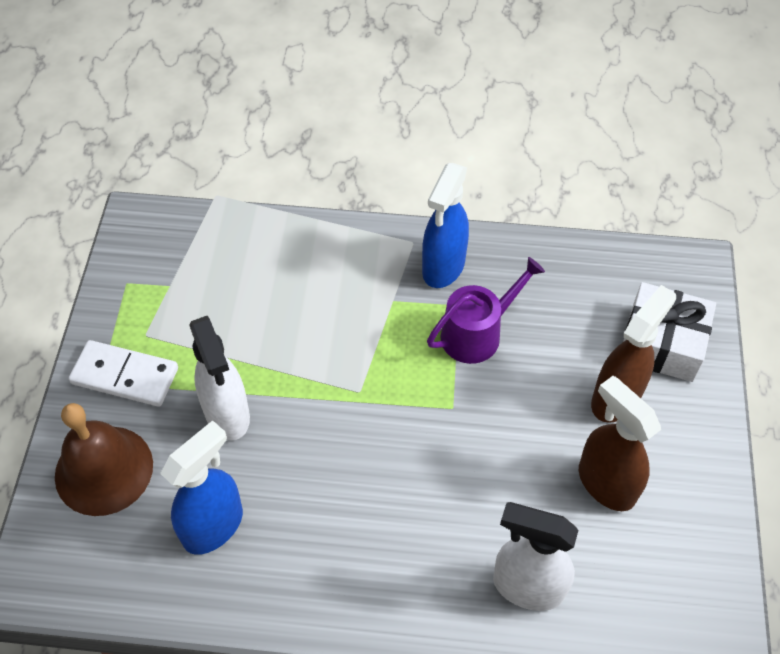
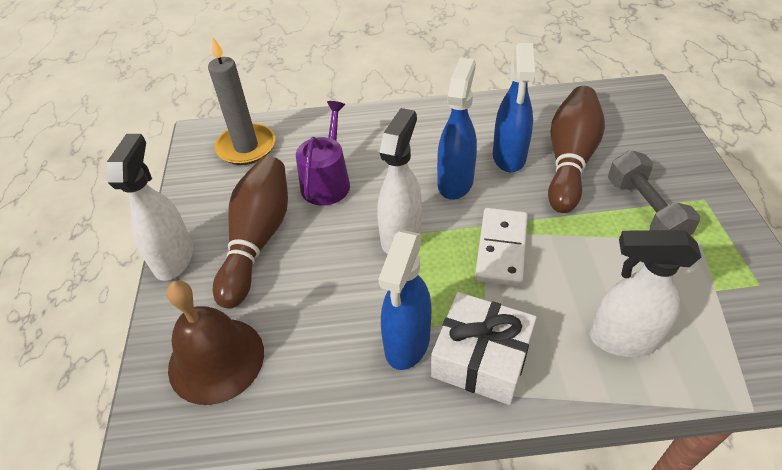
blue spray bottle: 2 -> 3
brown bowling pin: 0 -> 2
brown spray bottle: 2 -> 0
grey candle: 0 -> 1
grey dumbbell: 0 -> 1
white spray bottle: 2 -> 3

